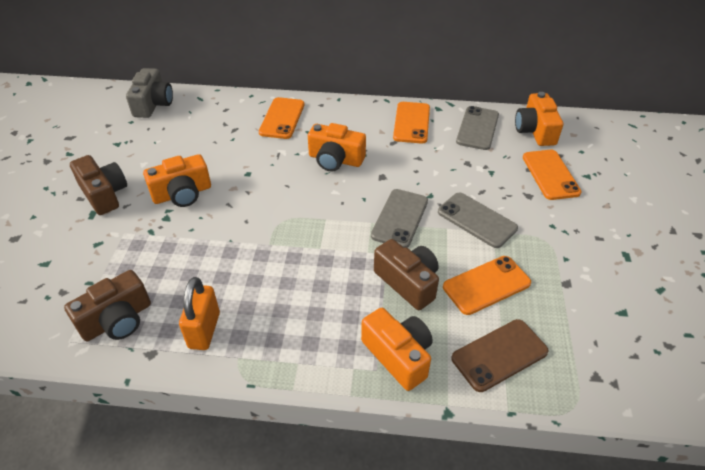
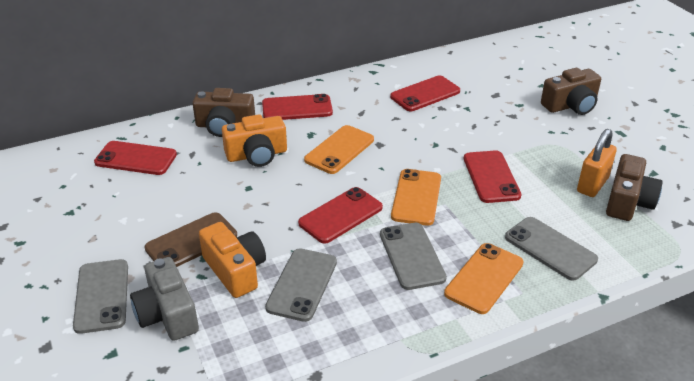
grey phone: 3 -> 4
orange camera: 4 -> 2
orange phone: 4 -> 3
red phone: 0 -> 5

